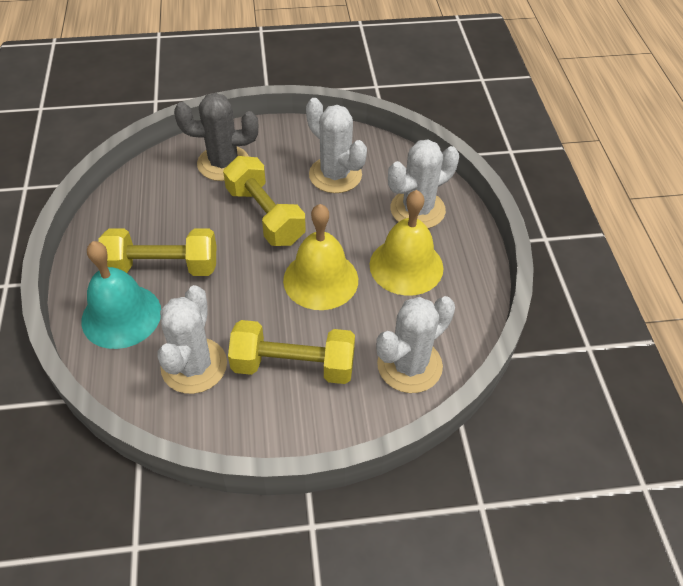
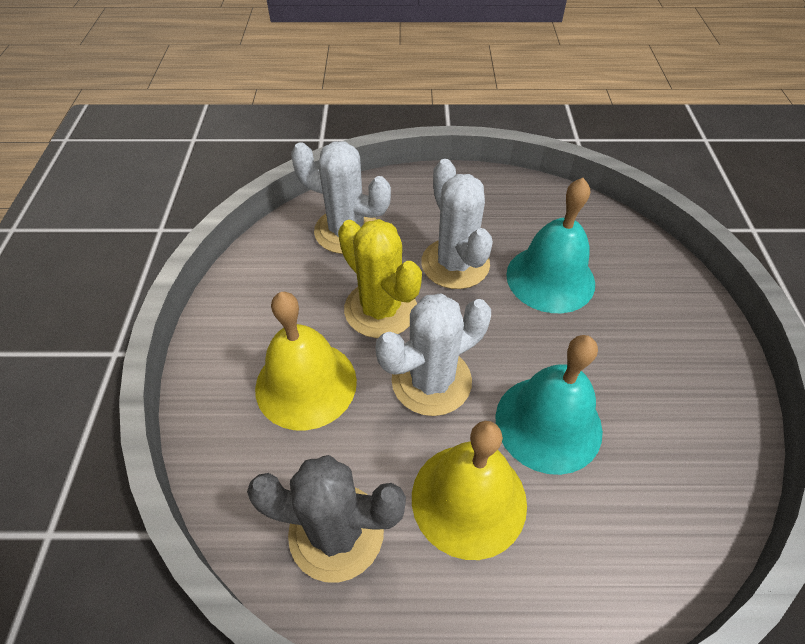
turquoise bell: 1 -> 2
white cactus: 4 -> 3
yellow cactus: 0 -> 1
yellow dumbbell: 3 -> 0

